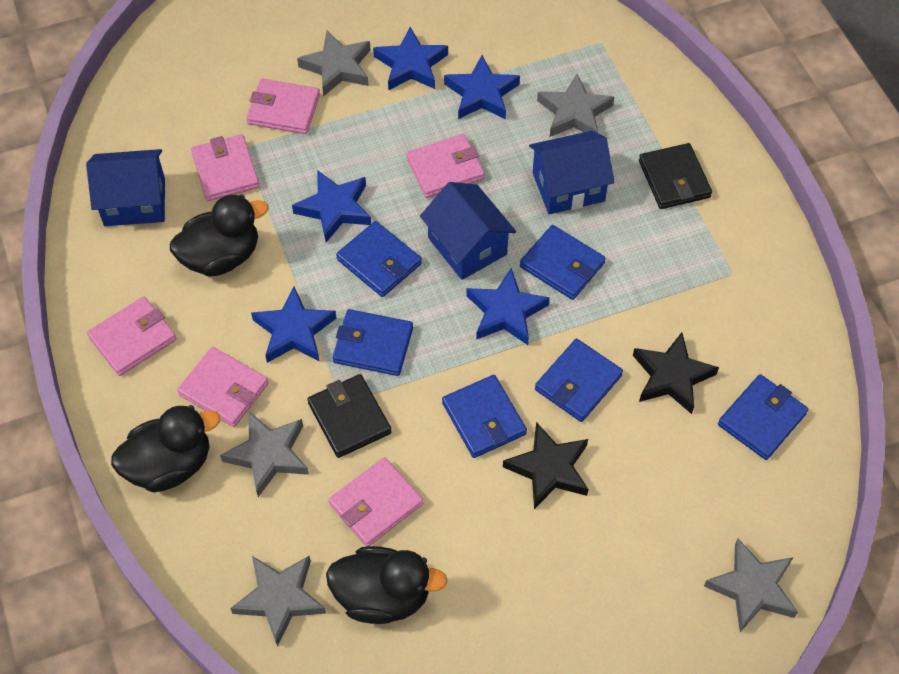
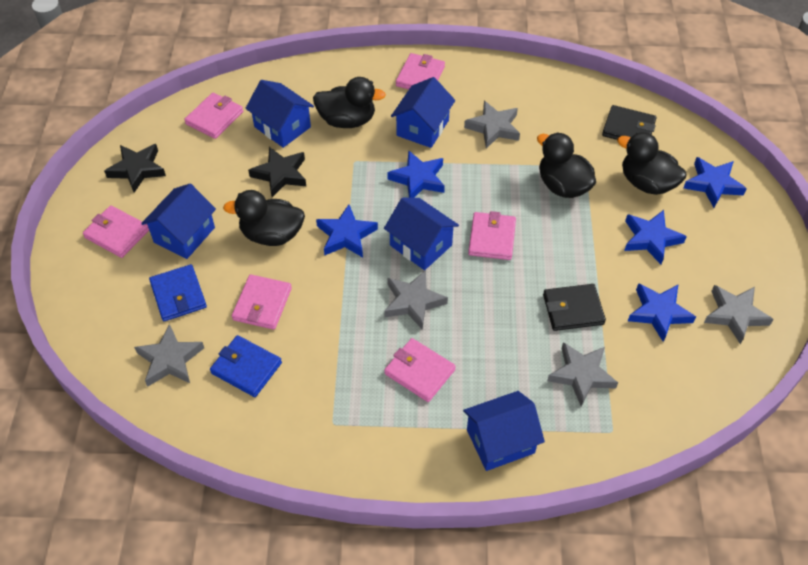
black duck: 3 -> 4
blue house: 3 -> 5
blue wallet: 6 -> 2

